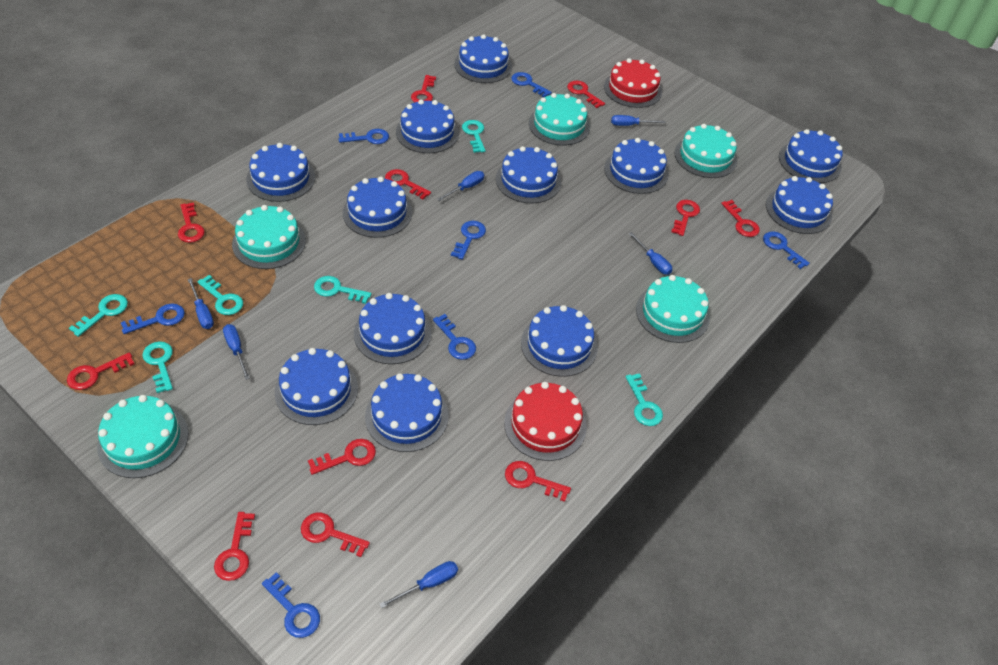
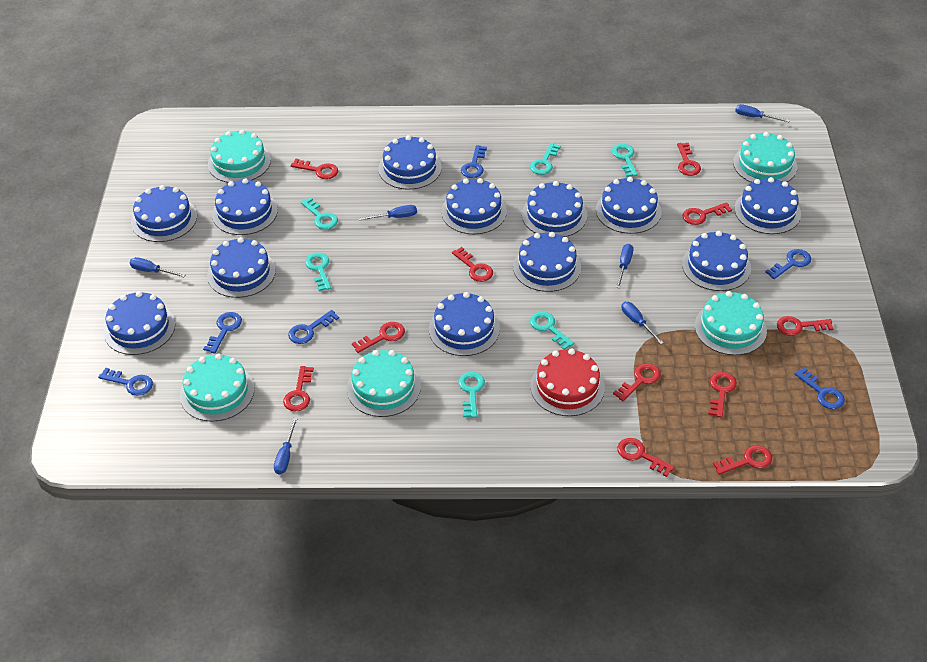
blue key: 7 -> 6
red cake: 2 -> 1

